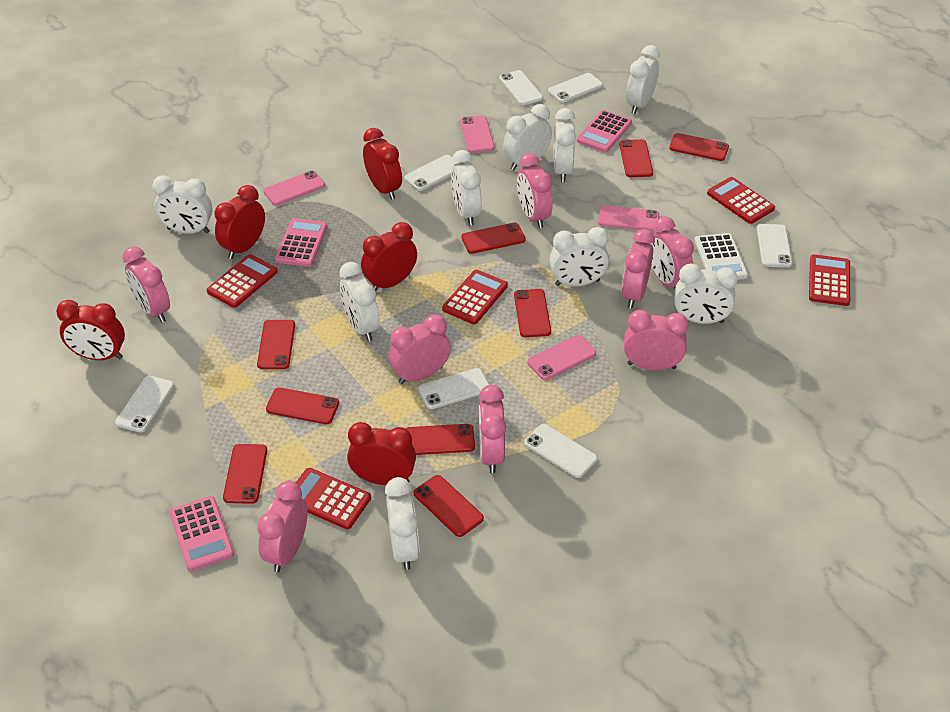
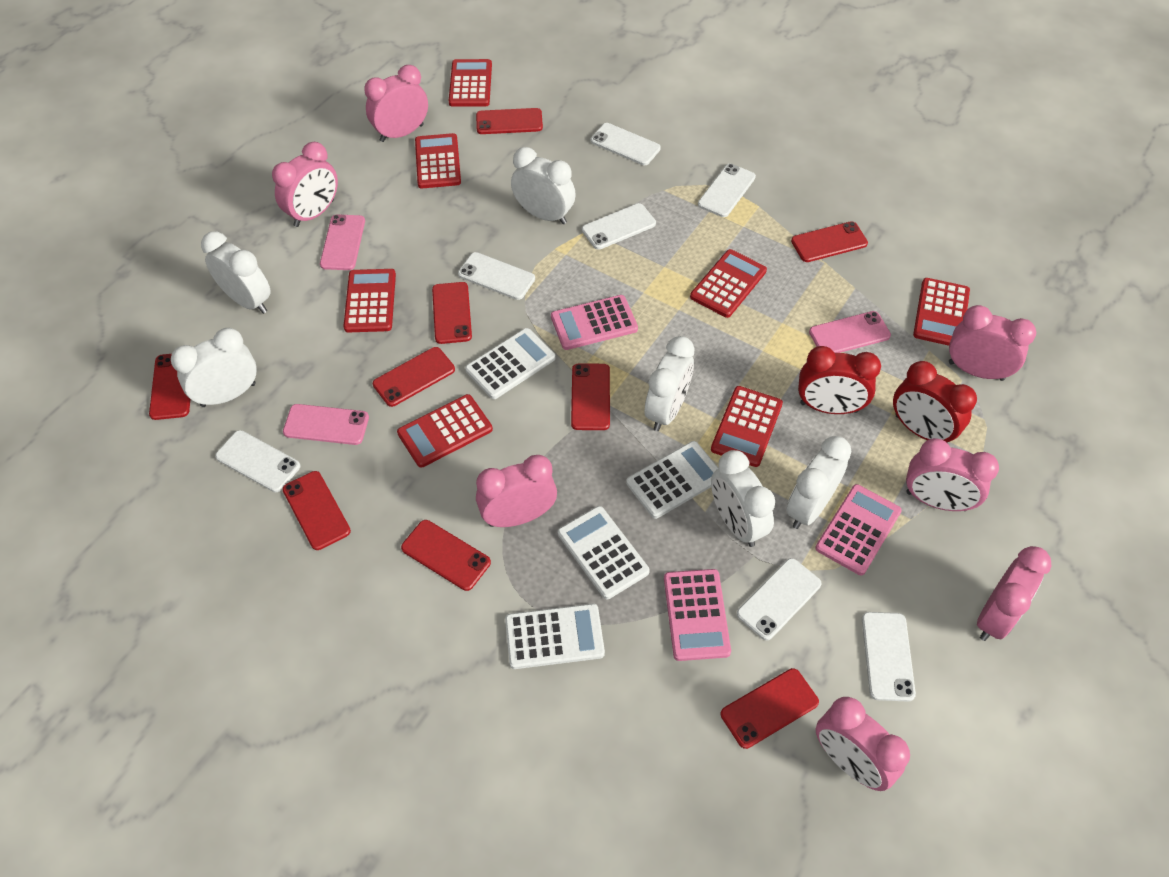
pink clock: 8 -> 7
pink phone: 4 -> 3
red calculator: 5 -> 7
red clock: 5 -> 2
white calculator: 1 -> 4
white clock: 9 -> 6

